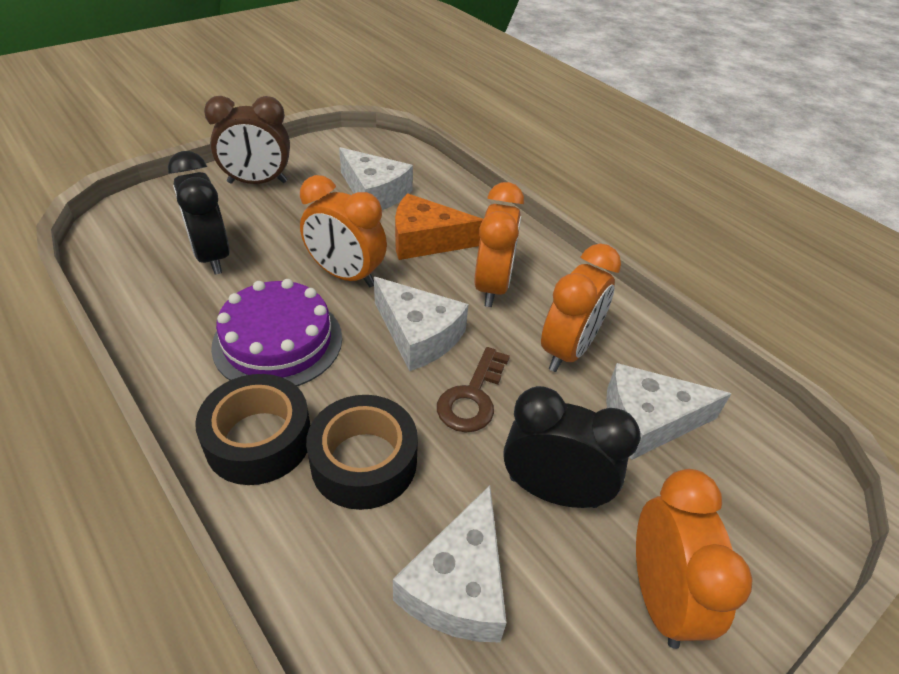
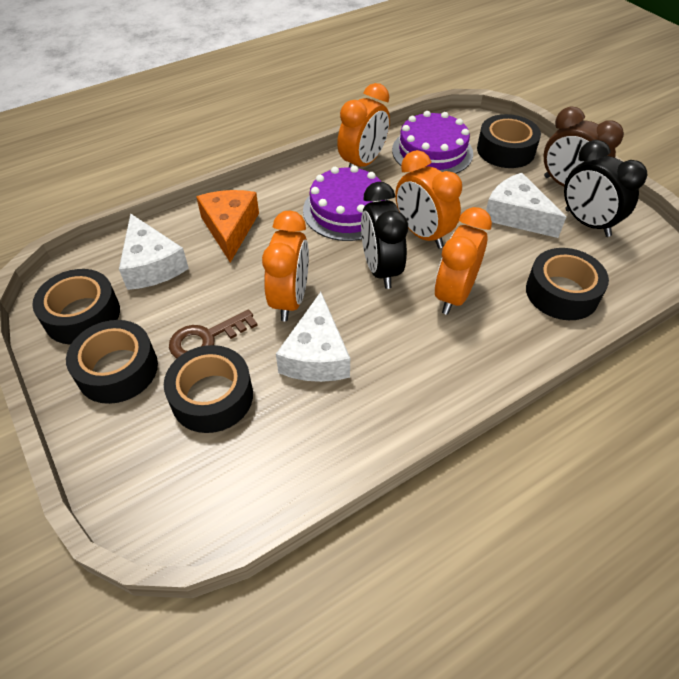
black tape: 2 -> 5
purple cake: 1 -> 2
white cheese: 4 -> 3

